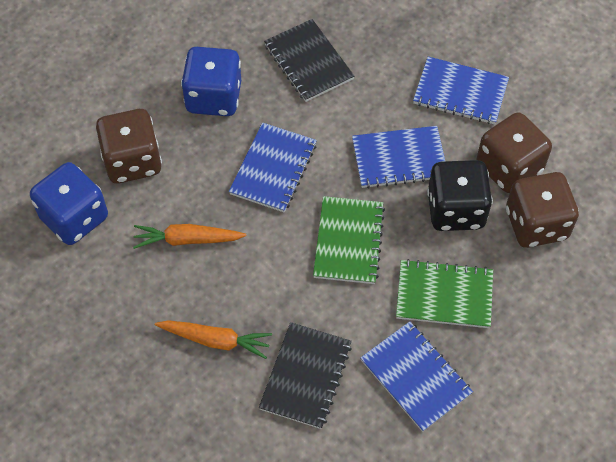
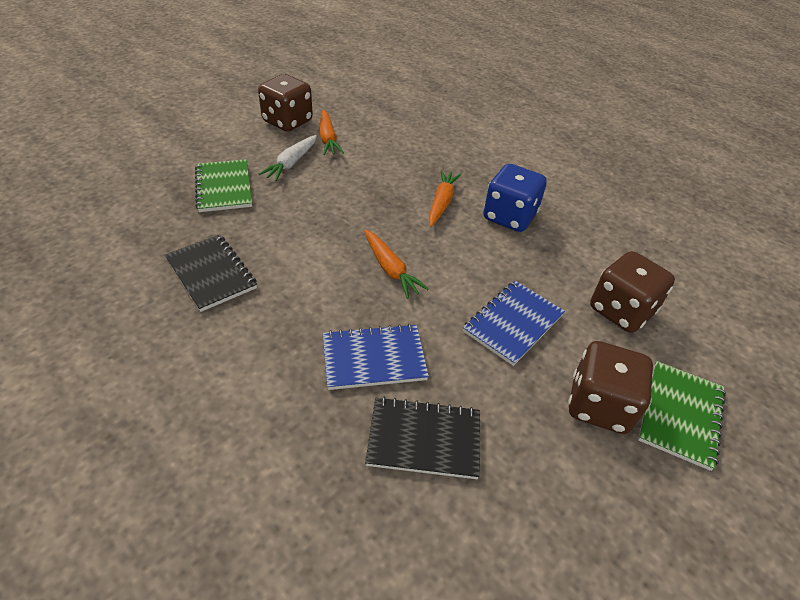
black dice: 1 -> 0
blue dice: 2 -> 1
blue notebook: 4 -> 2
orange carrot: 2 -> 3
white carrot: 0 -> 1

